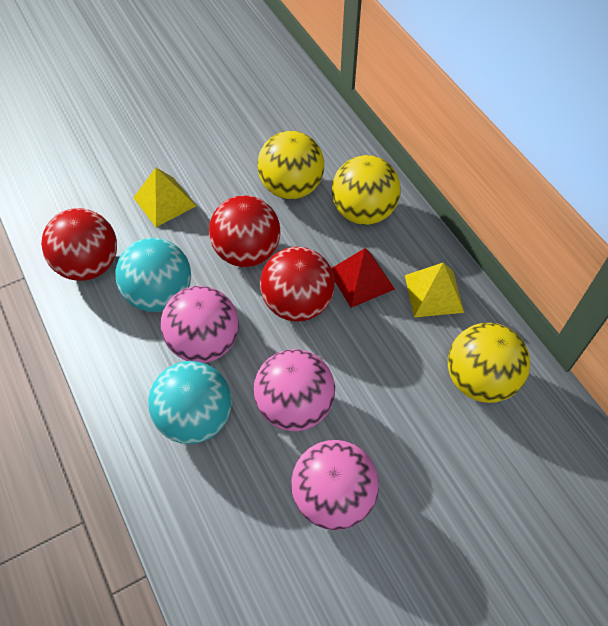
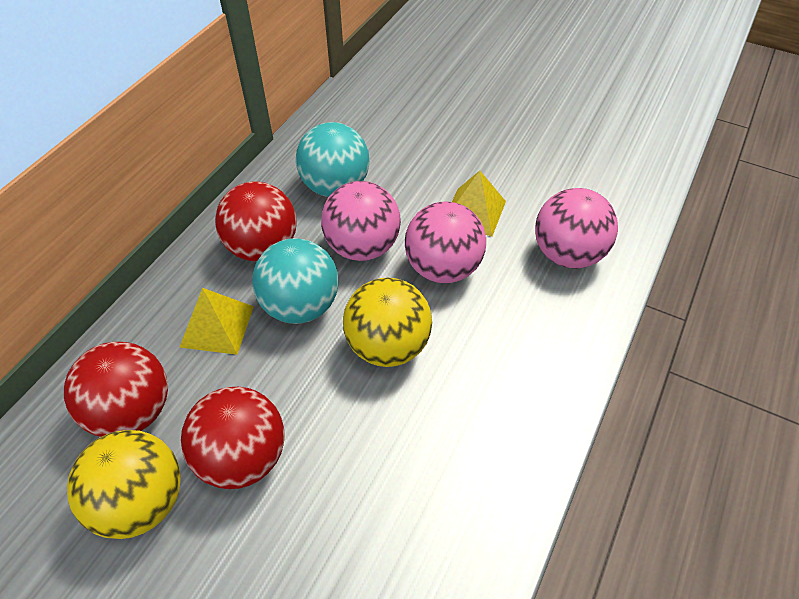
red pyramid: 1 -> 0
yellow ball: 3 -> 2

